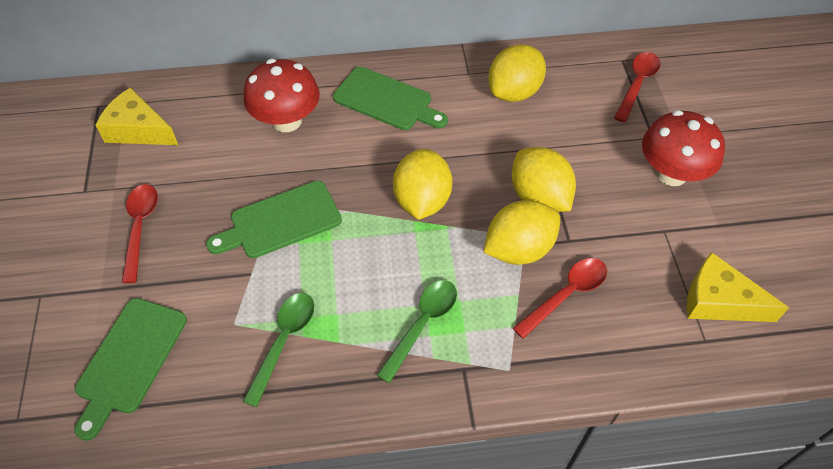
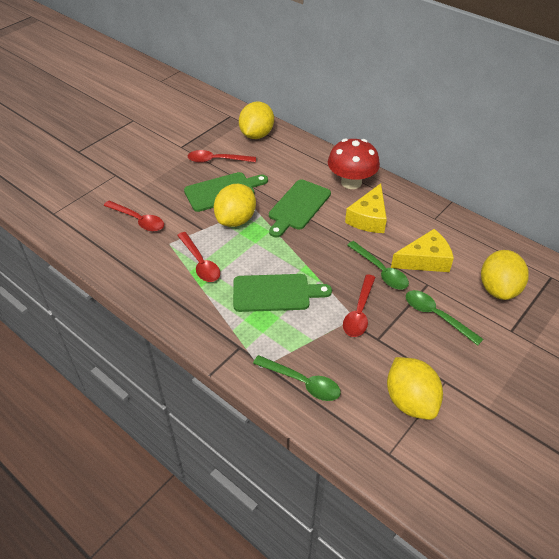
green spoon: 2 -> 3
red mushroom: 2 -> 1
red spoon: 3 -> 4

